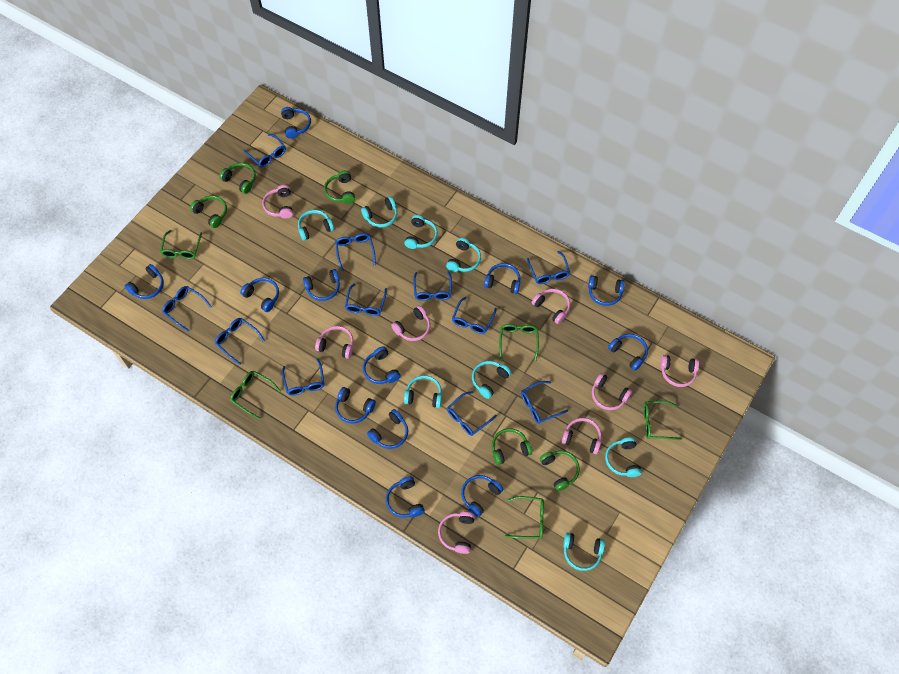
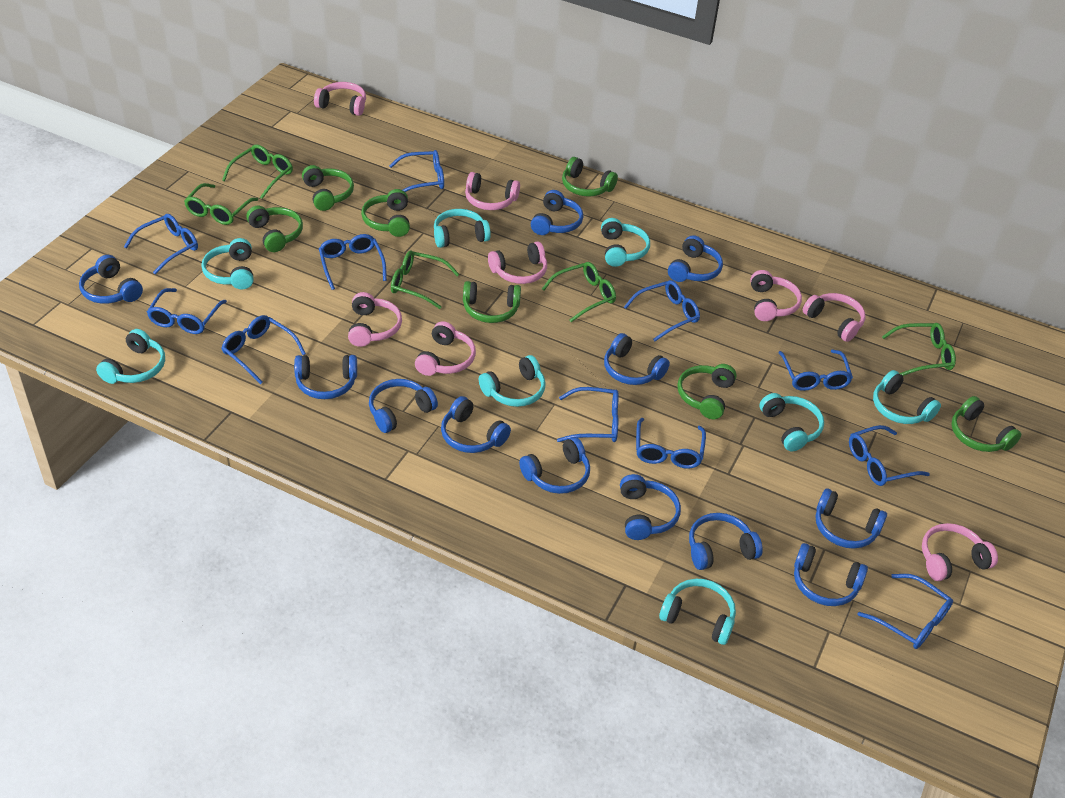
green headphones: 5 -> 7

